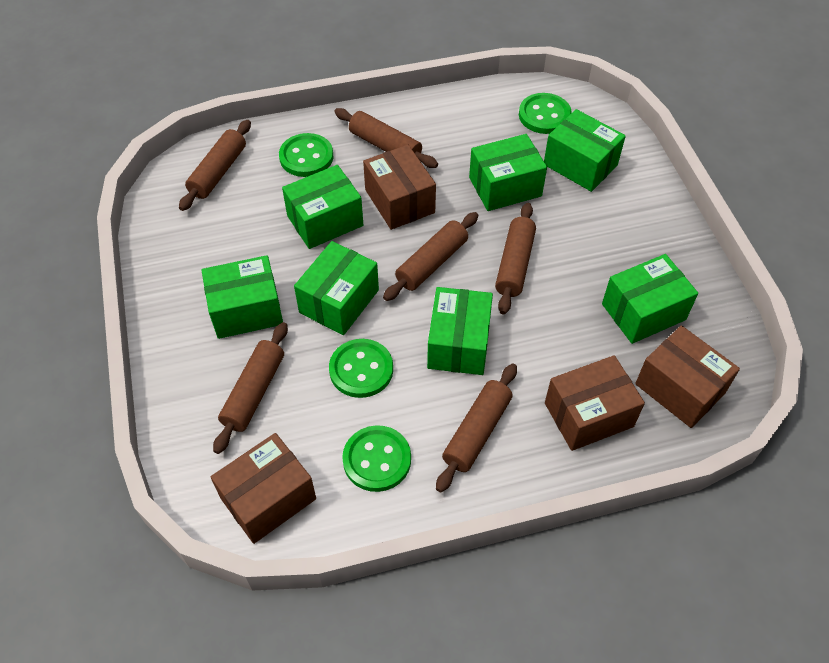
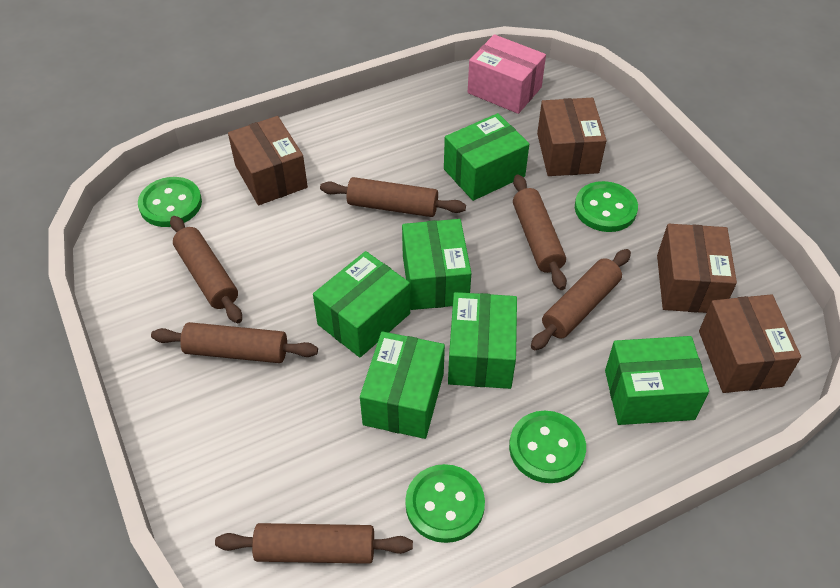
green box: 7 -> 6
pink box: 0 -> 1

